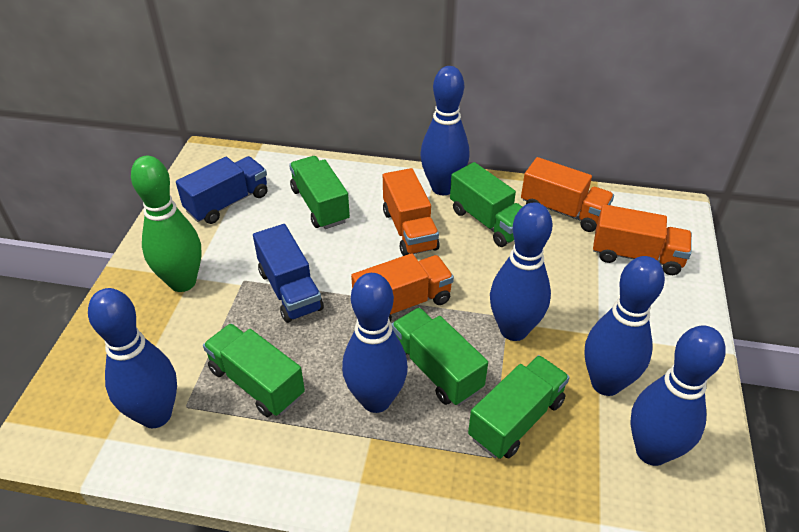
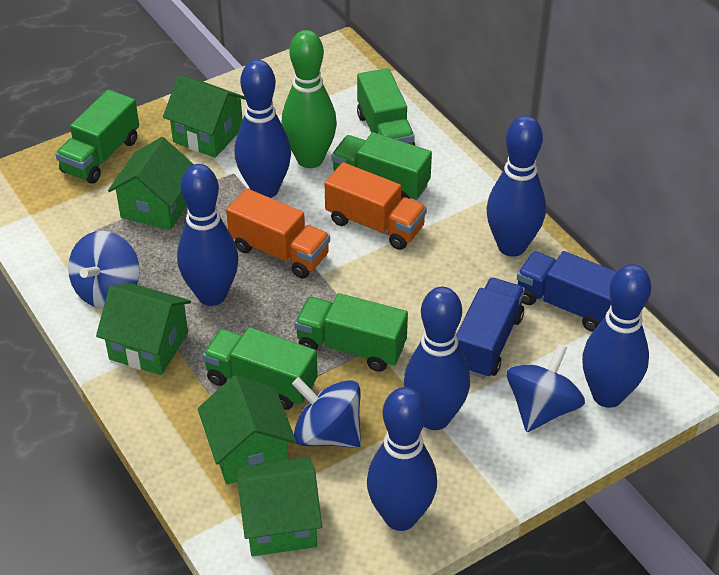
blue spinning top: 0 -> 3
green house: 0 -> 5
orange truck: 4 -> 2

